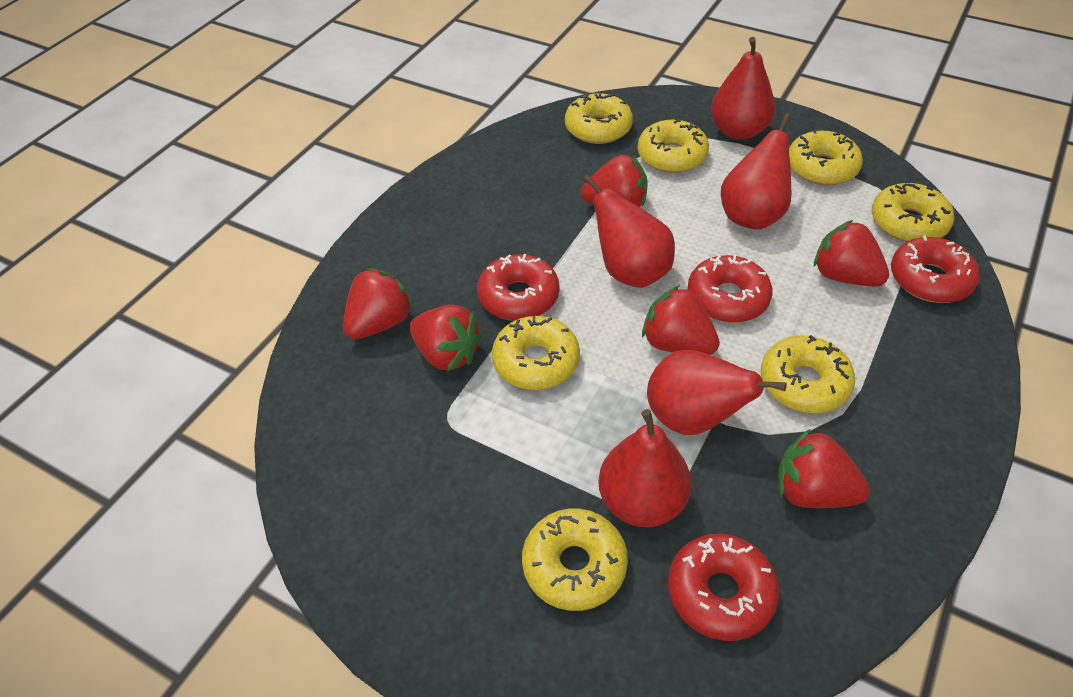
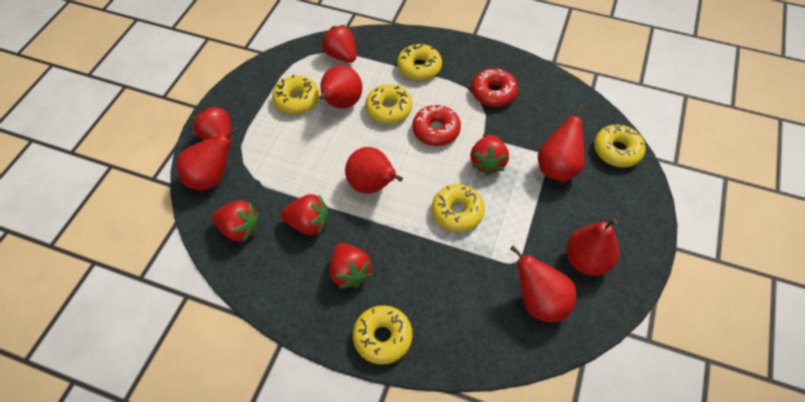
red donut: 4 -> 2
red pear: 5 -> 6
yellow donut: 7 -> 6

